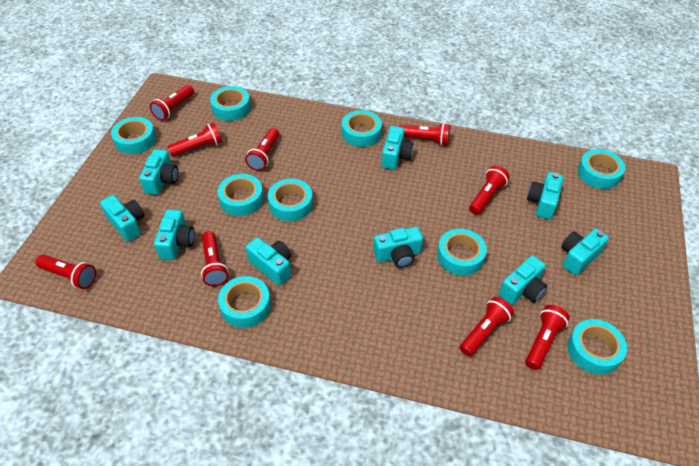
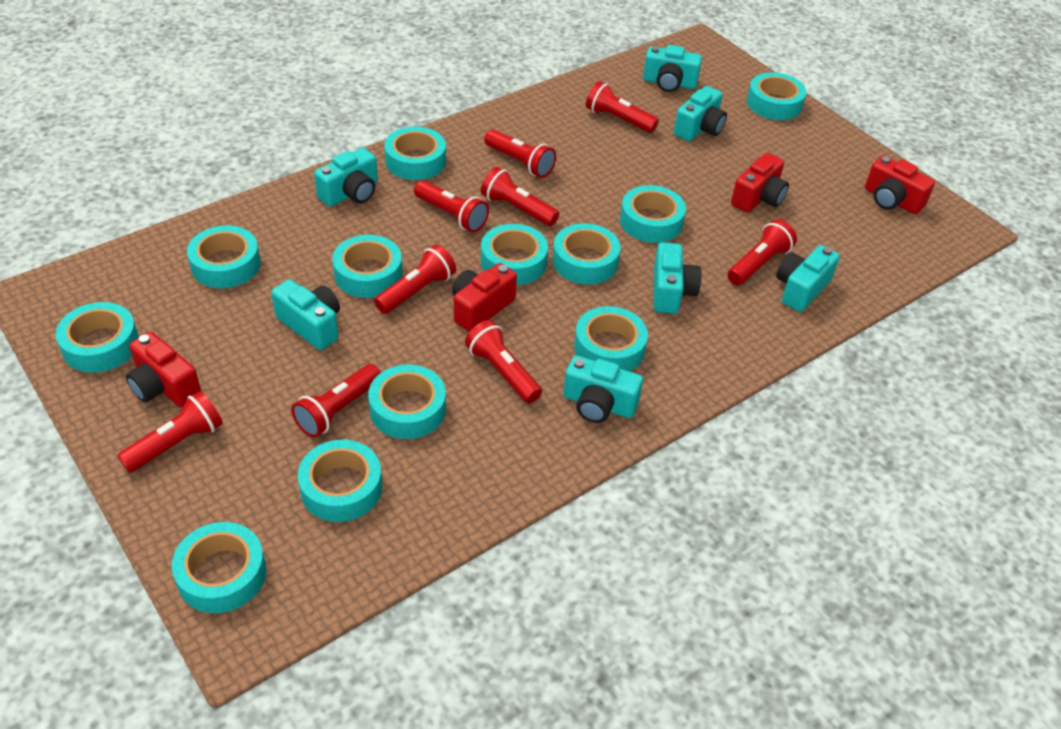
red camera: 0 -> 4
turquoise camera: 9 -> 7
turquoise tape: 9 -> 12

